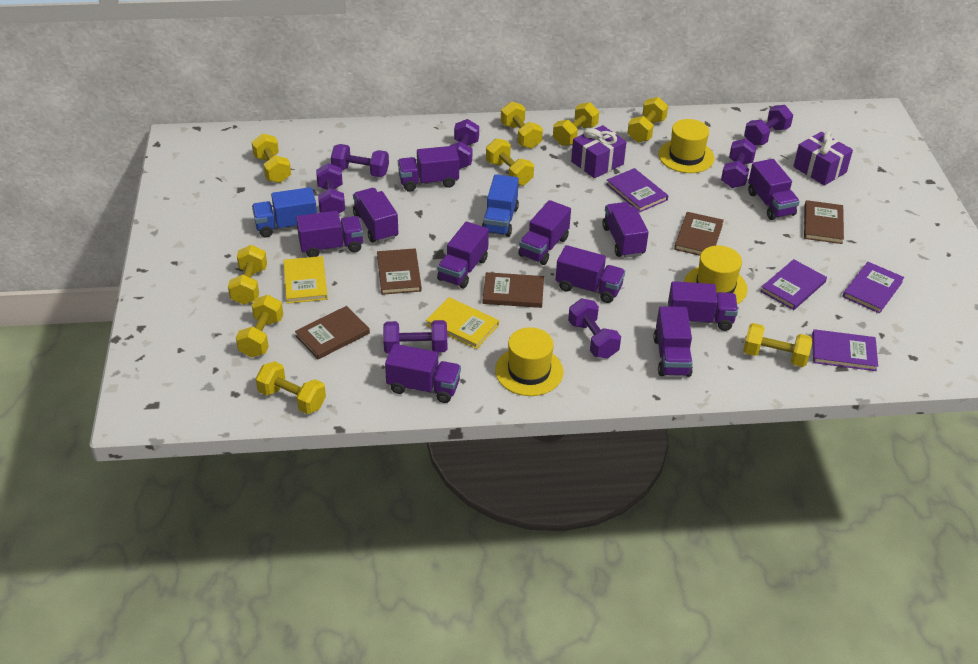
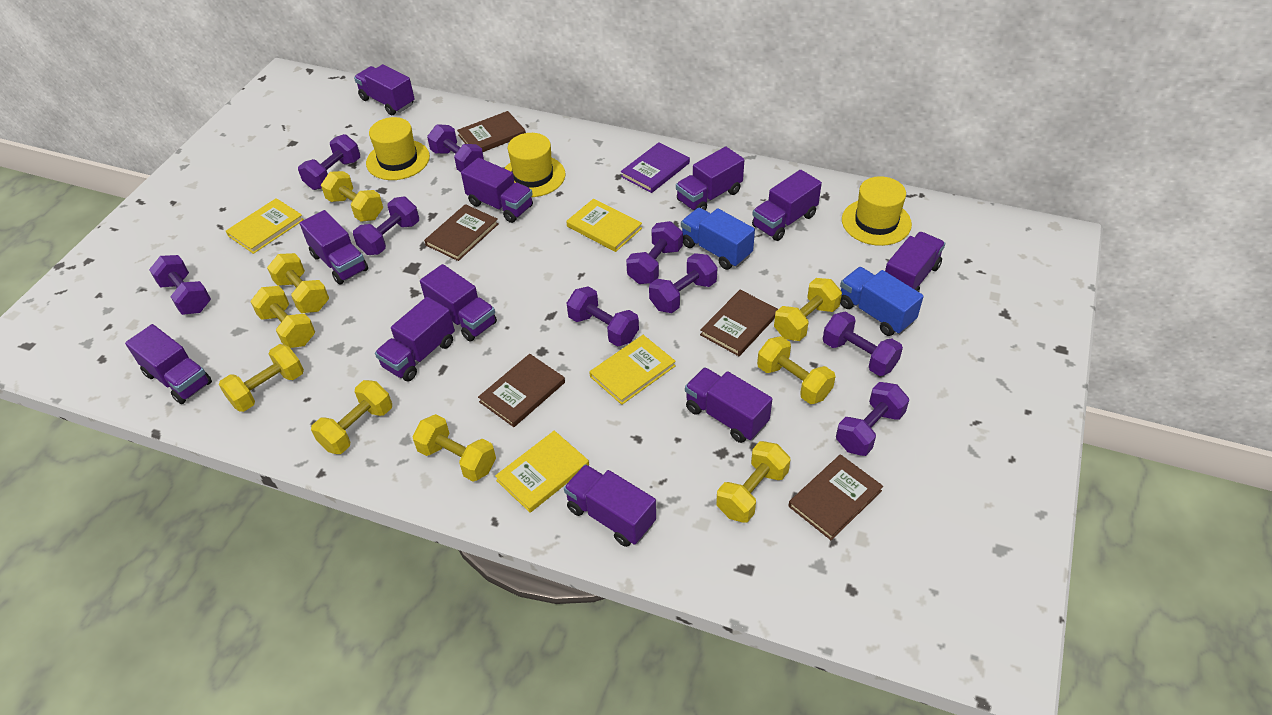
purple book: 4 -> 1
purple dumbbell: 7 -> 9
purple gift: 2 -> 0
yellow book: 2 -> 4

